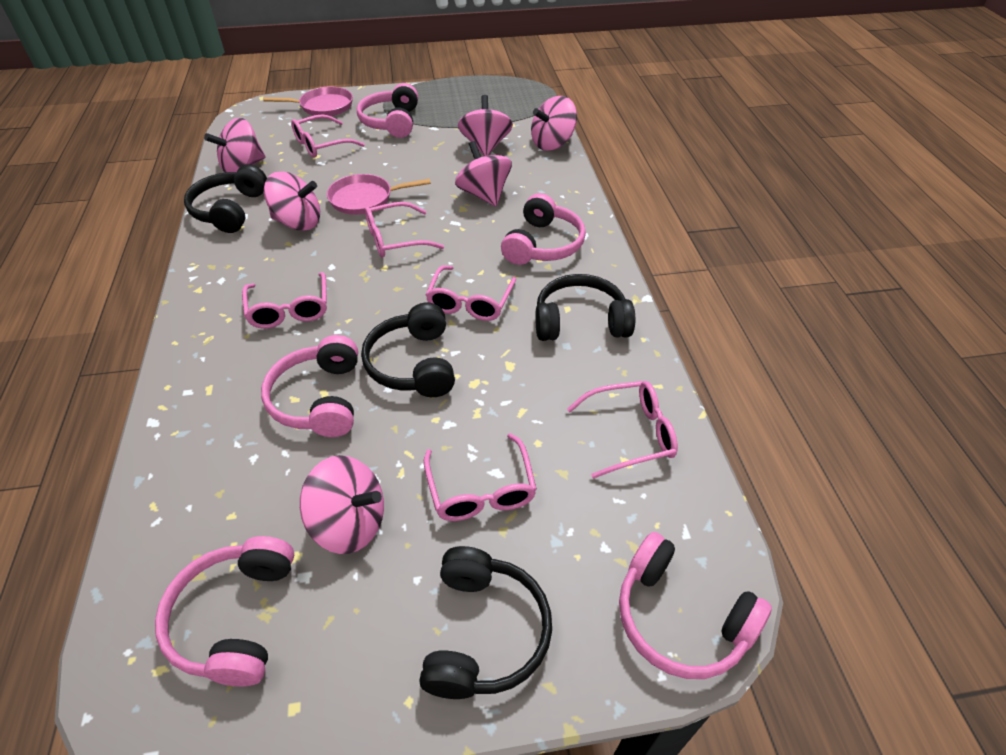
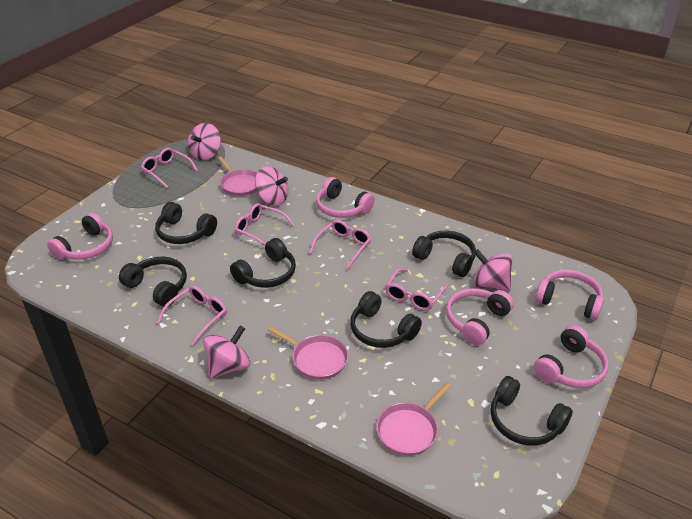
black headphones: 4 -> 6
pink glasses: 6 -> 5
pink pan: 2 -> 3
pink spinning top: 6 -> 4

